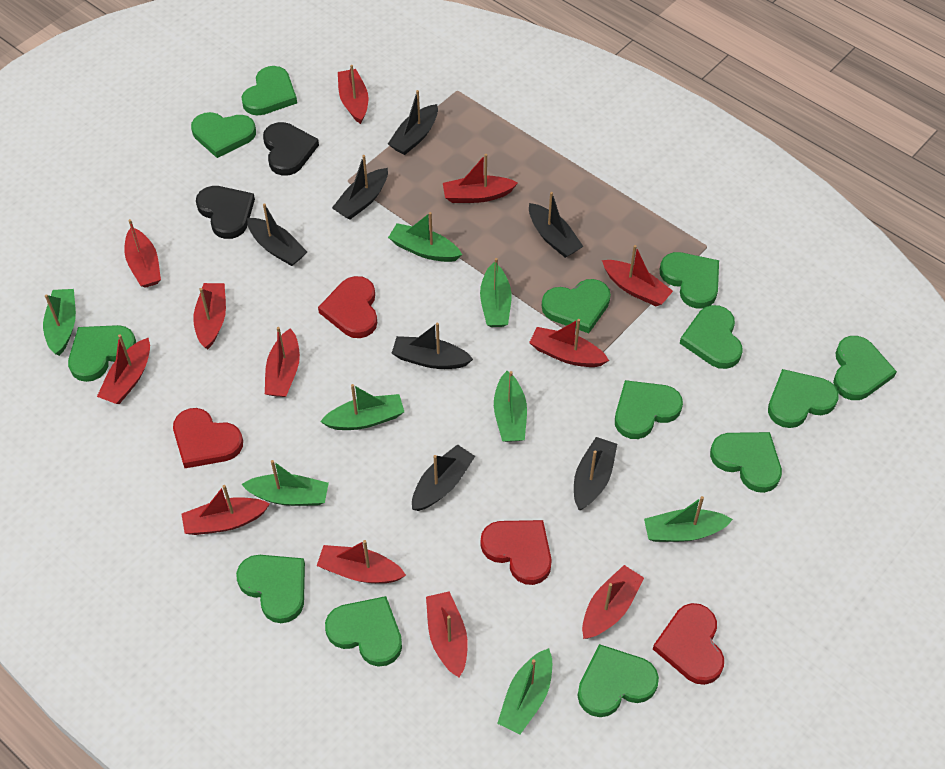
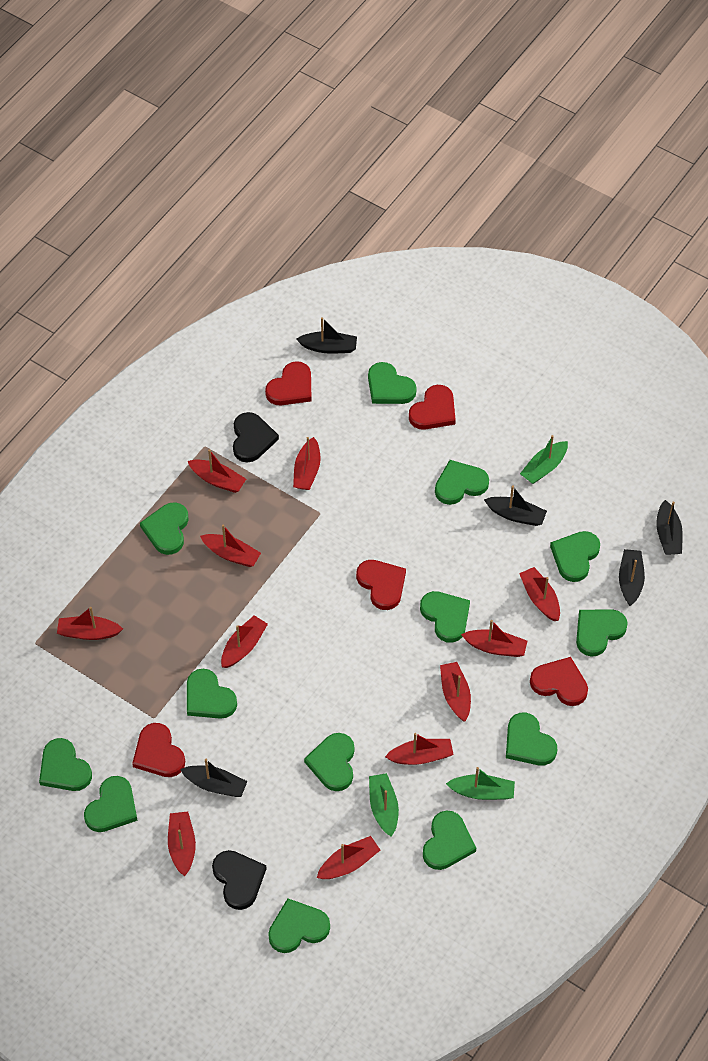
black boat: 7 -> 5
green boat: 8 -> 3
red boat: 12 -> 11
red heart: 4 -> 5

